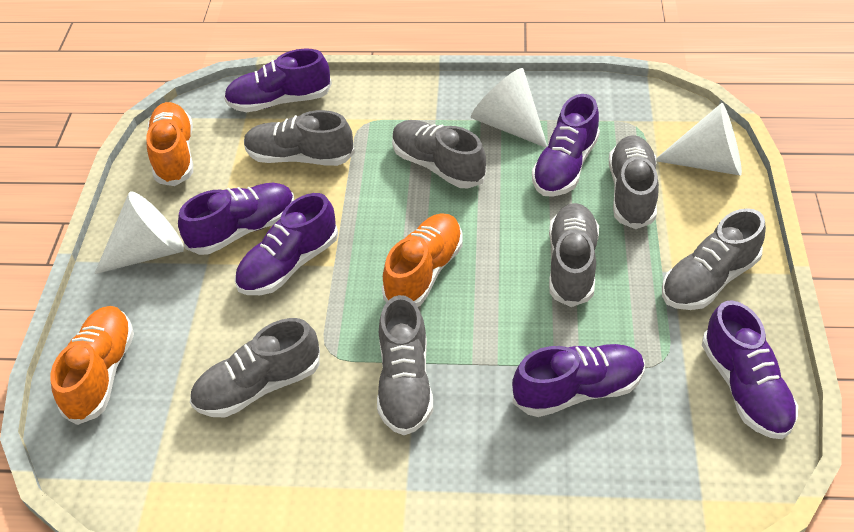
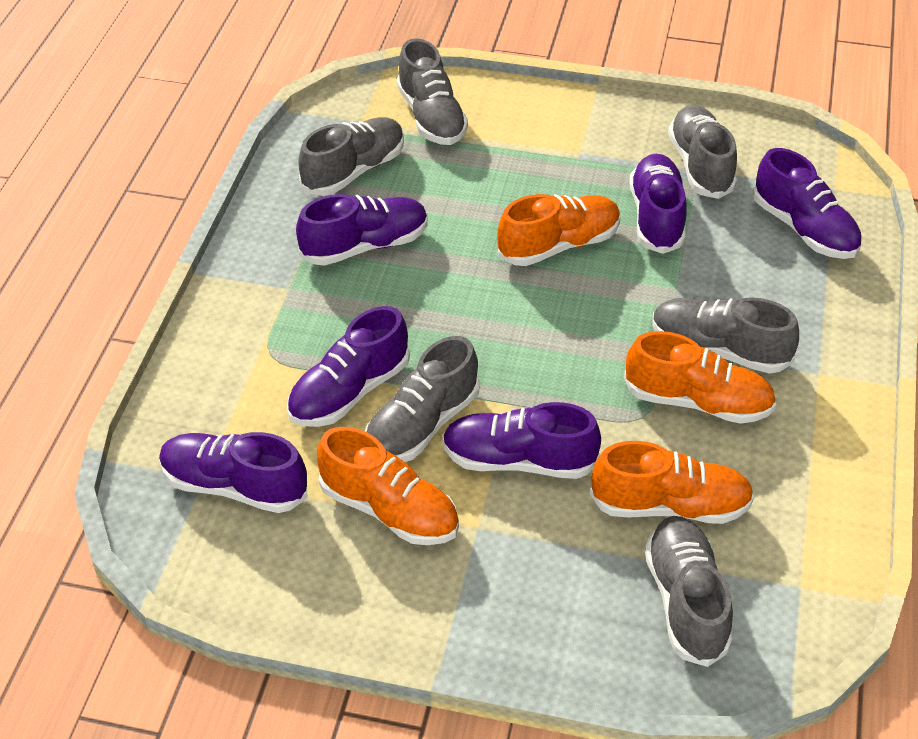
grey shoe: 7 -> 6
orange shoe: 3 -> 4
white cone: 3 -> 0

